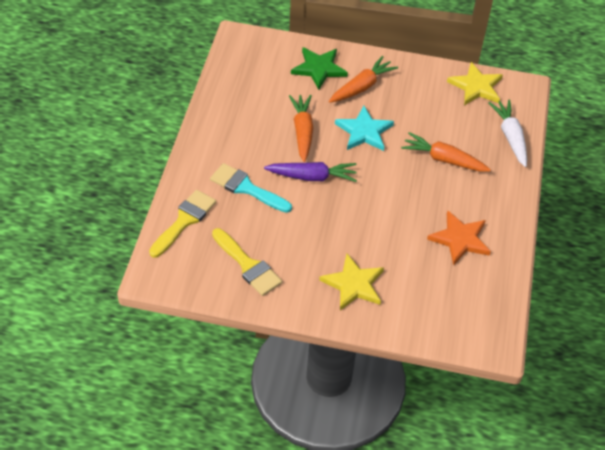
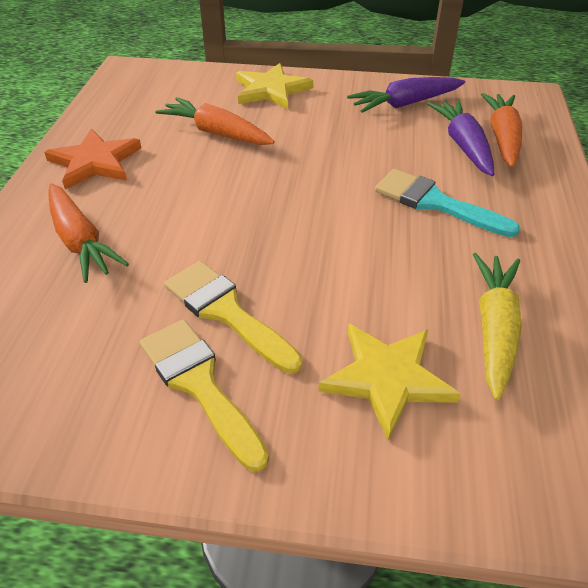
green star: 1 -> 0
purple carrot: 1 -> 2
turquoise star: 1 -> 0
white carrot: 1 -> 0
yellow carrot: 0 -> 1

